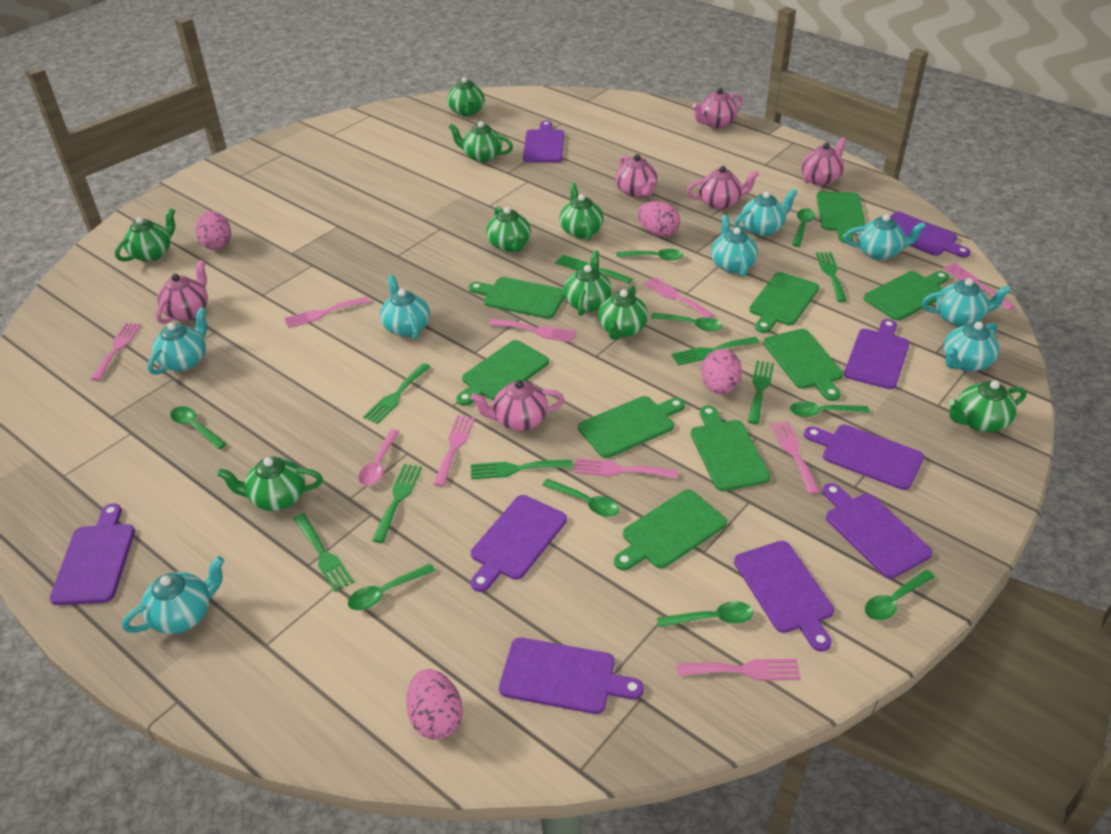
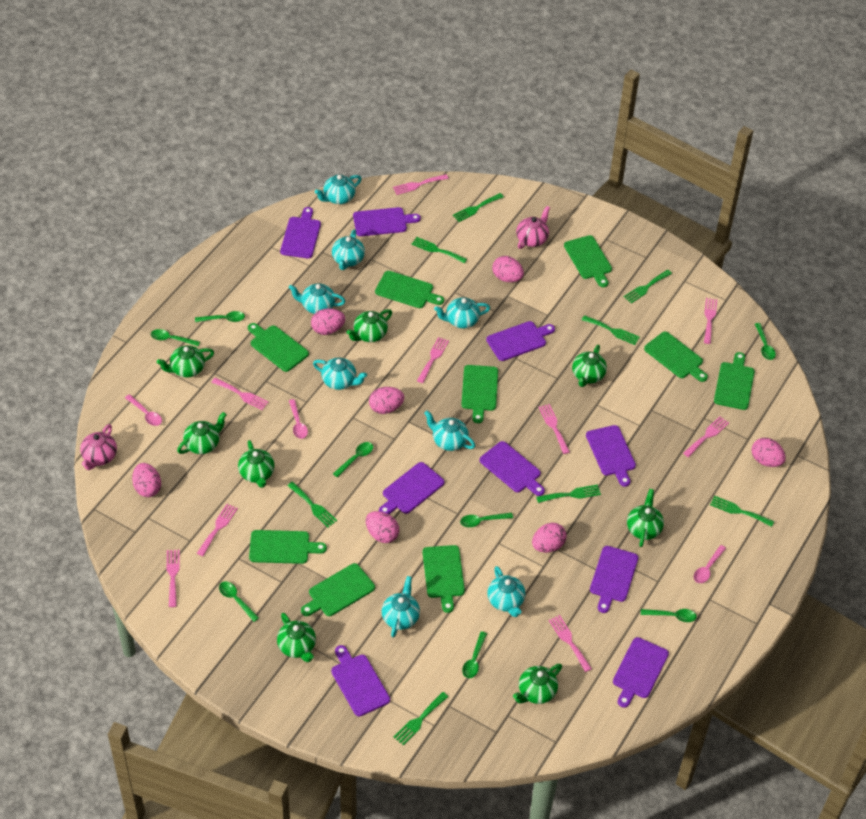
green spoon: 9 -> 8
green teapot: 9 -> 8
pink egg: 4 -> 7
pink spoon: 1 -> 3
pink teapot: 6 -> 2

